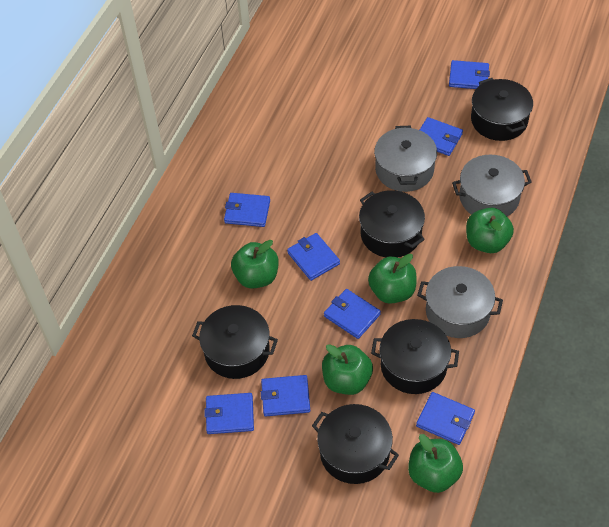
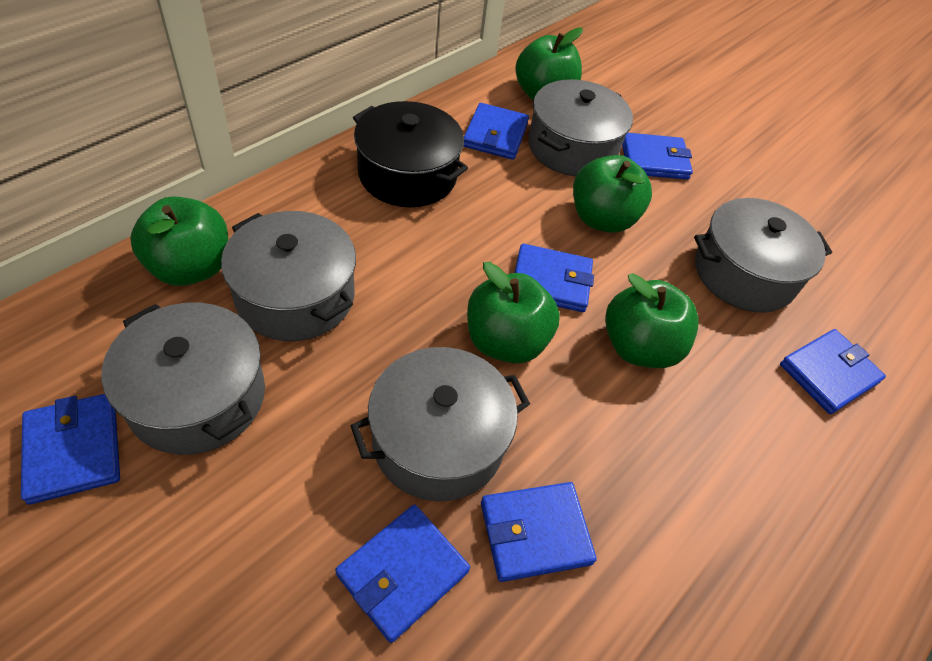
black pot: 5 -> 1
blue wallet: 8 -> 7
grey pot: 3 -> 5

